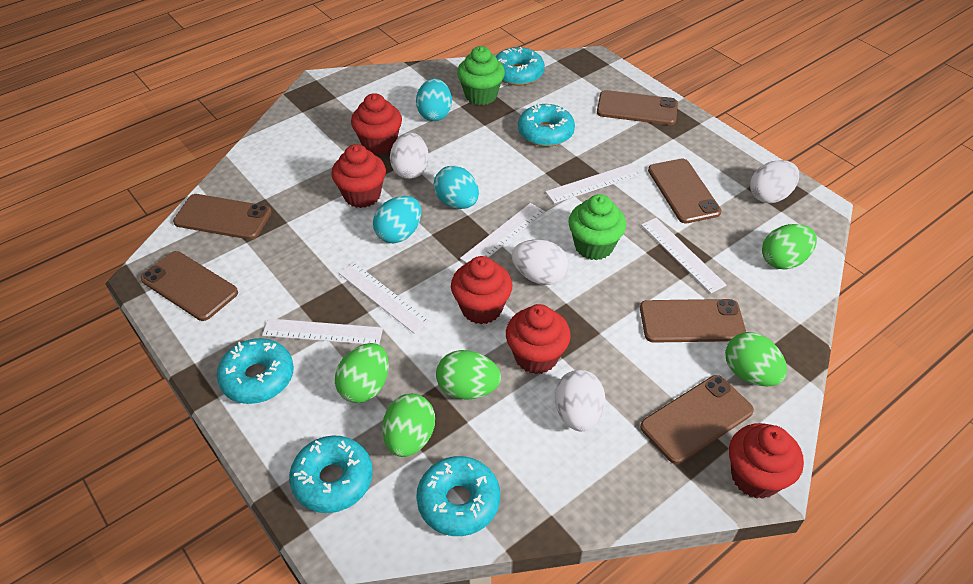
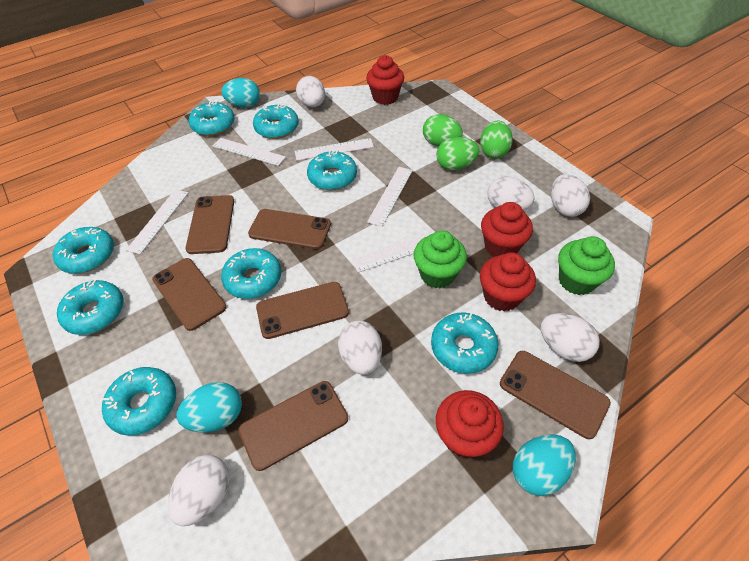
green egg: 5 -> 3
red cupcake: 5 -> 4
turquoise donut: 5 -> 8
white egg: 4 -> 6

